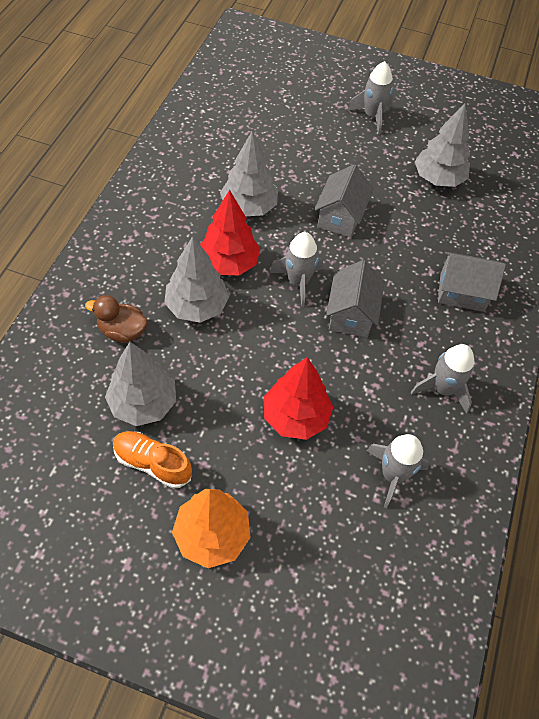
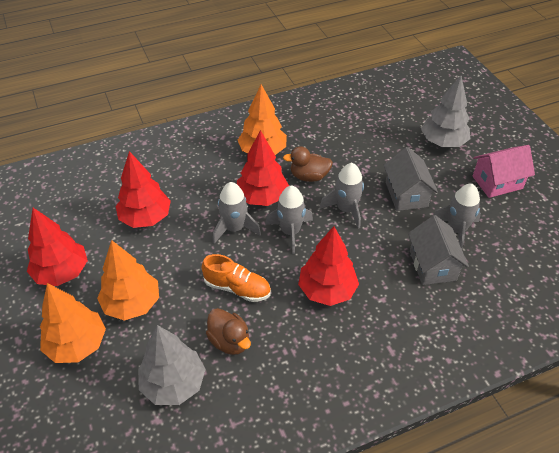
brown duck: 1 -> 2
grey house: 3 -> 2
grey tree: 4 -> 2
orange tree: 1 -> 3
pink house: 0 -> 1
red tree: 2 -> 4

